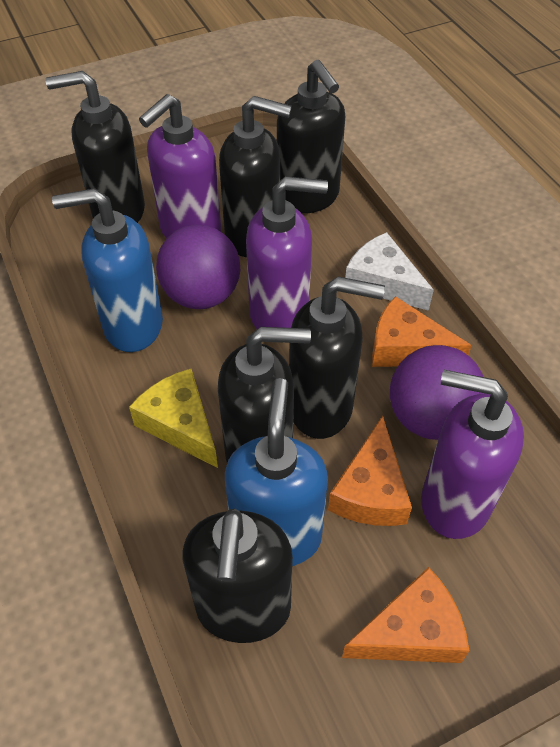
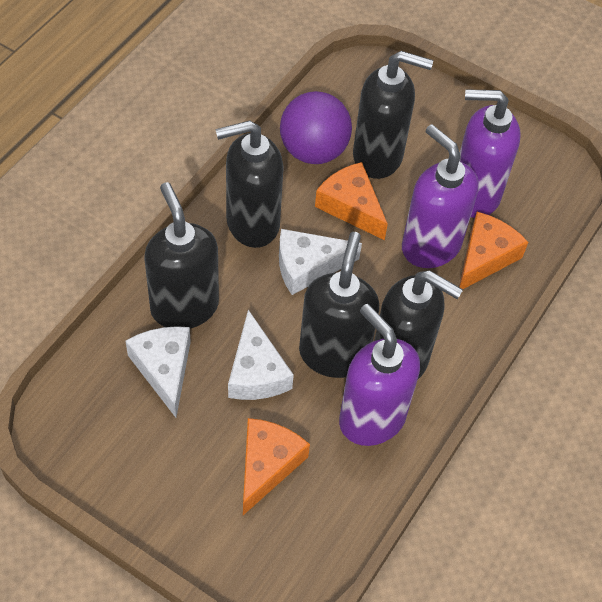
black soap dispenser: 6 -> 5
blue soap dispenser: 2 -> 0
purple ball: 2 -> 1
white cheese: 1 -> 3
yellow cheese: 1 -> 0

